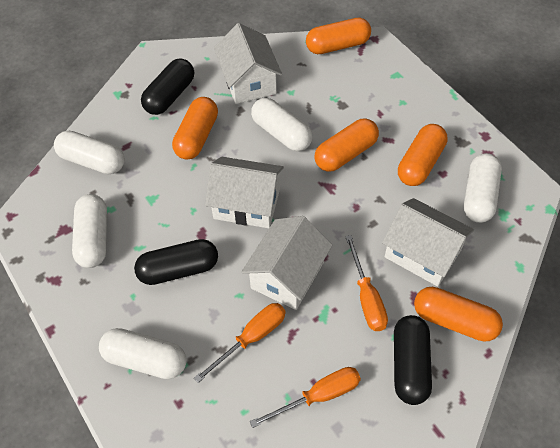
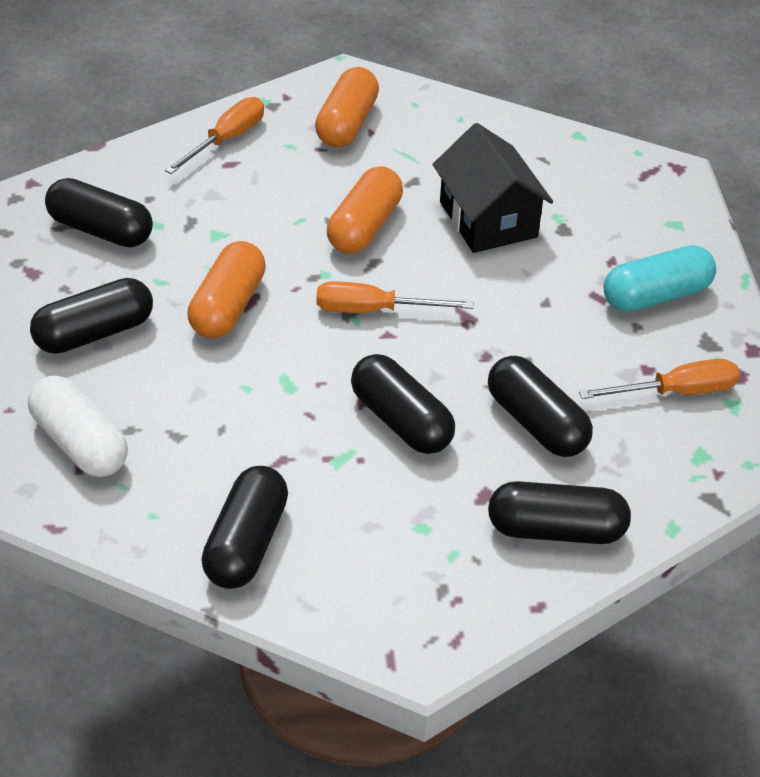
black capsule: 3 -> 6
black house: 0 -> 1
orange capsule: 5 -> 3
turquoise capsule: 0 -> 1
white capsule: 5 -> 1
white house: 4 -> 0

